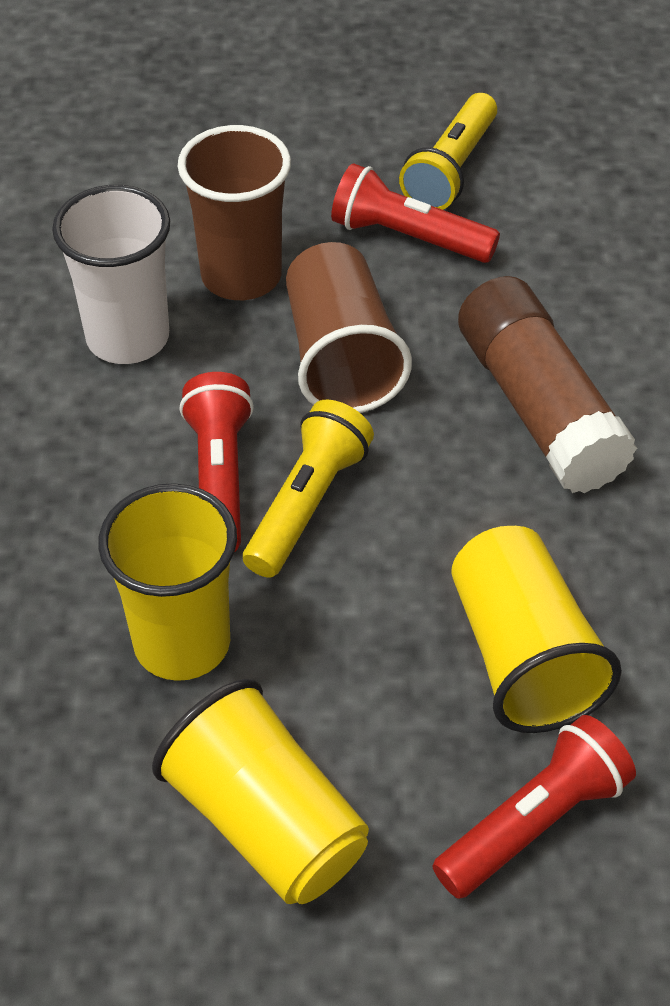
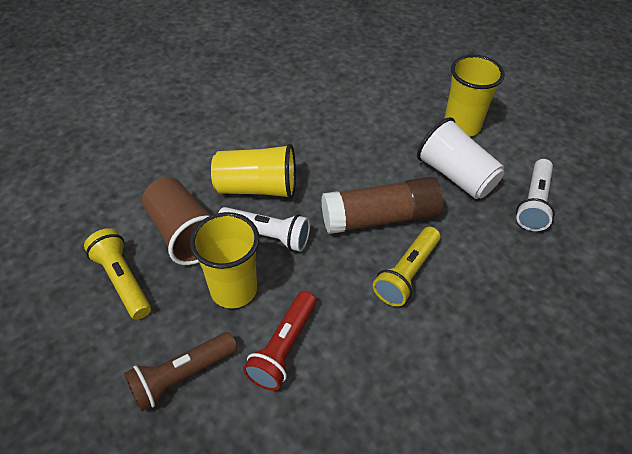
brown cup: 2 -> 1
brown flashlight: 0 -> 1
red flashlight: 3 -> 1
white flashlight: 0 -> 2

